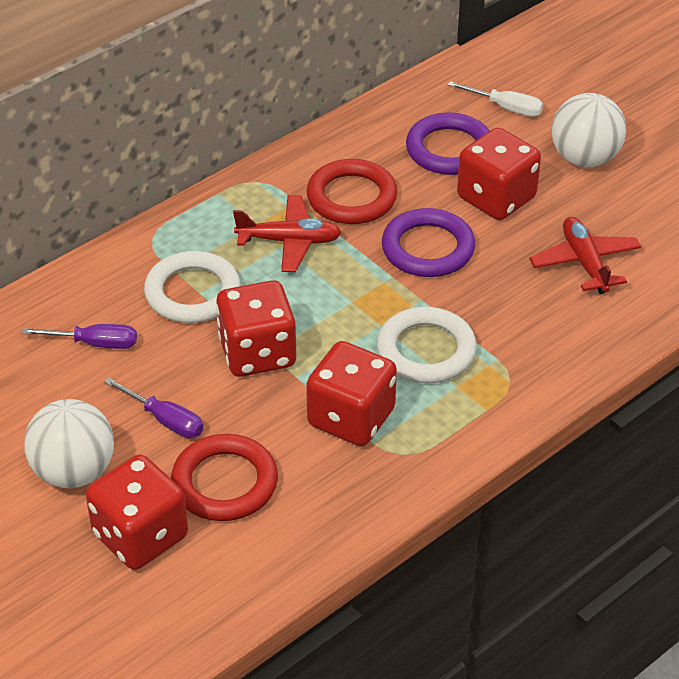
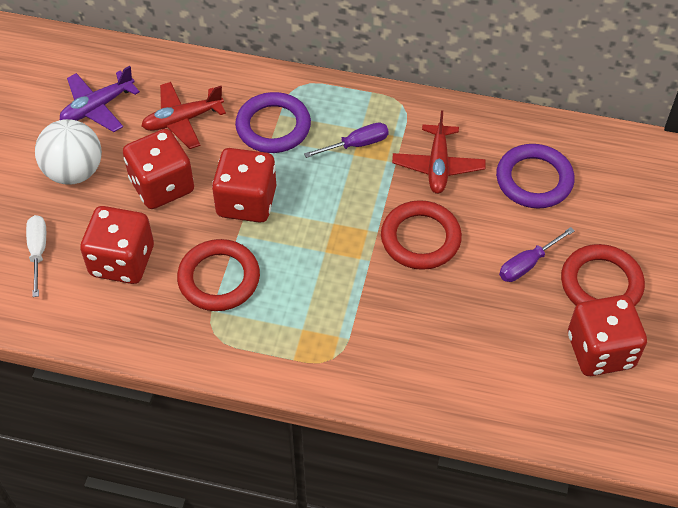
purple plane: 0 -> 1
red ring: 2 -> 3
white ball: 2 -> 1
white ring: 2 -> 0

